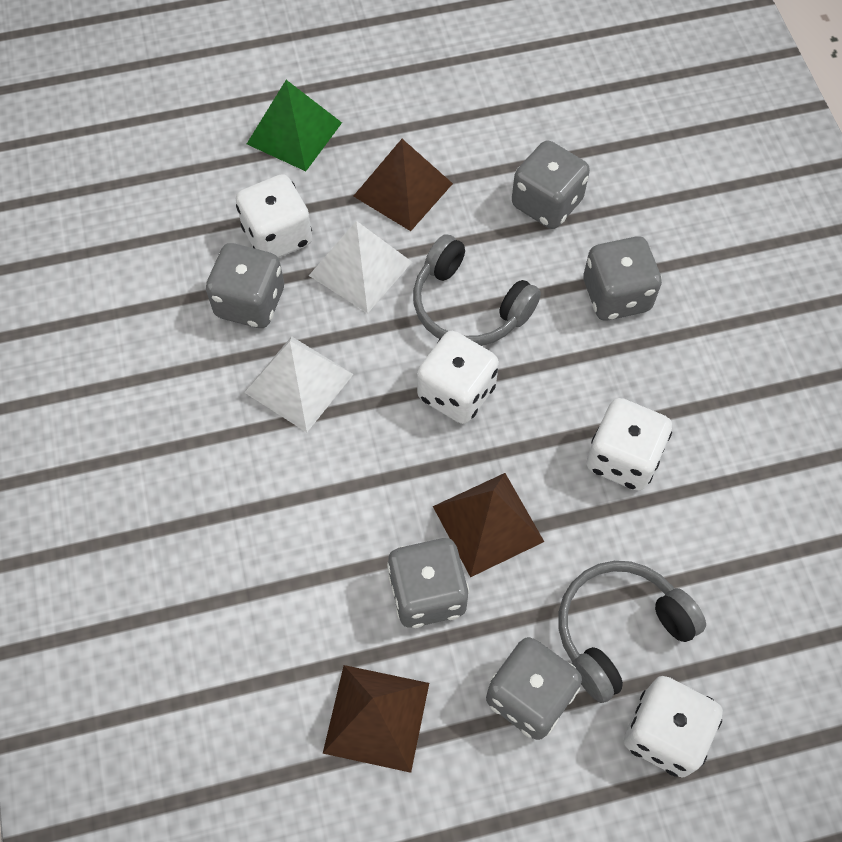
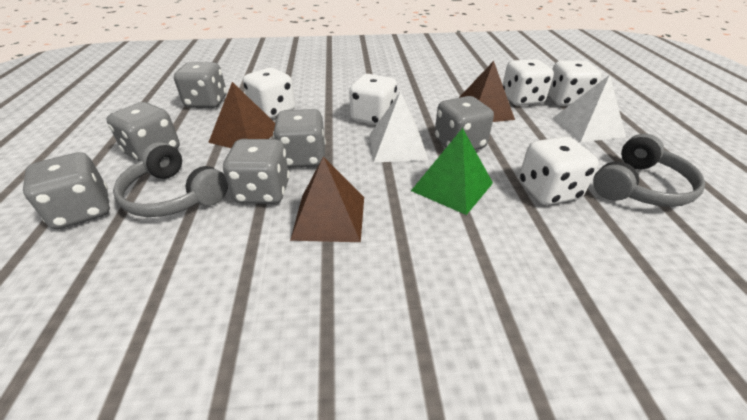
grey dice: 5 -> 6
white dice: 4 -> 5

